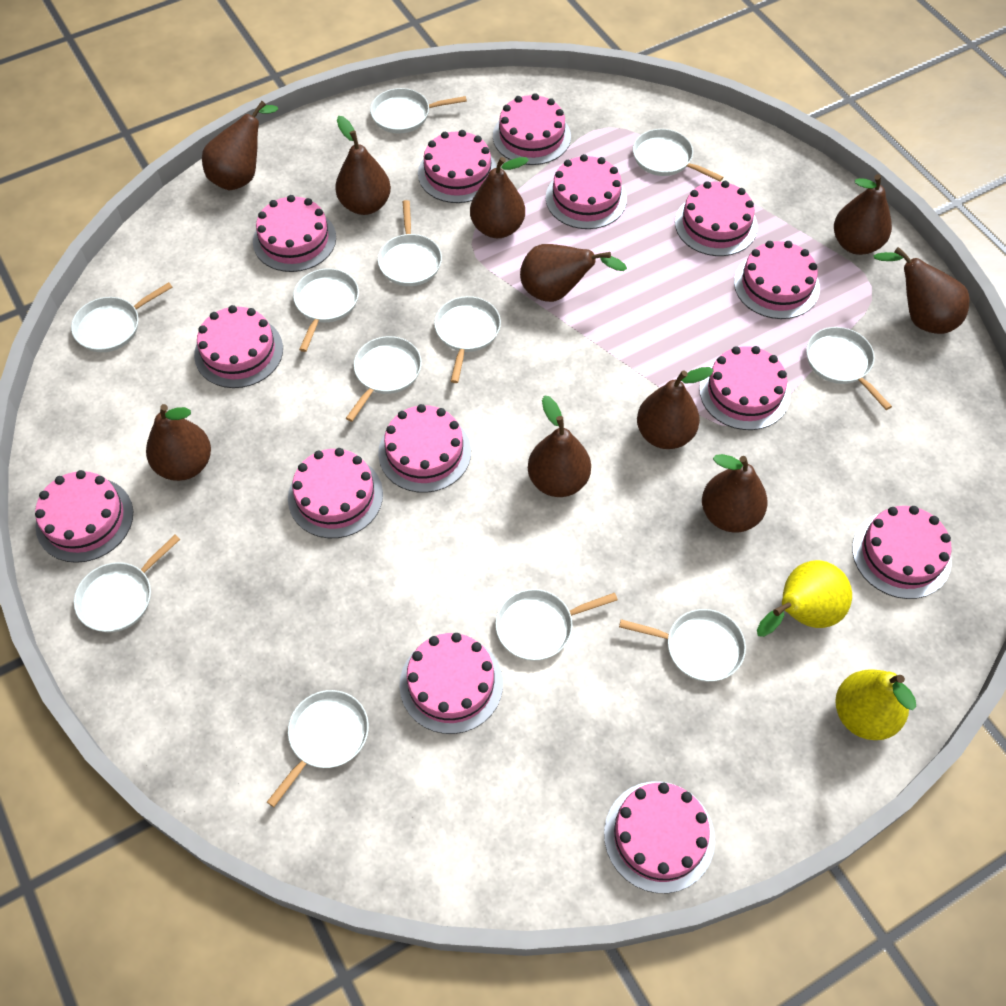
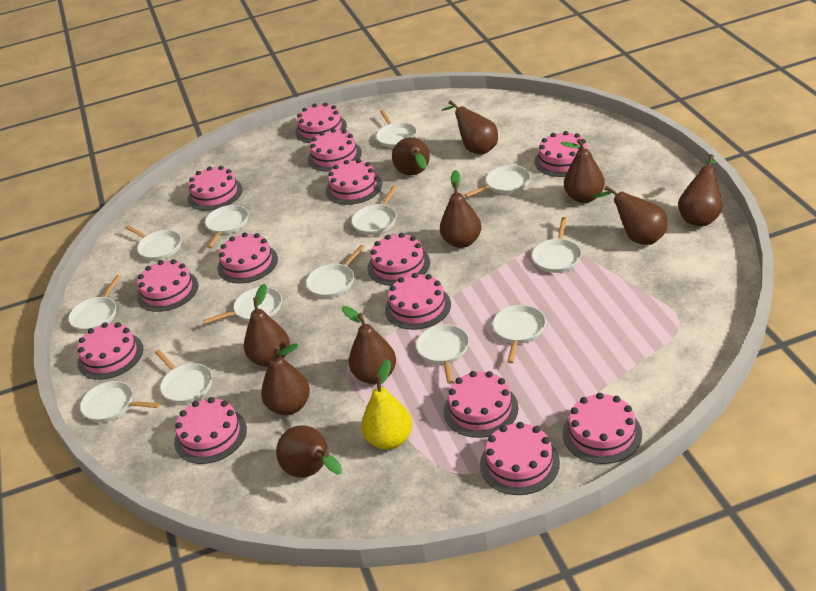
white pan: 12 -> 13
yellow pear: 2 -> 1

